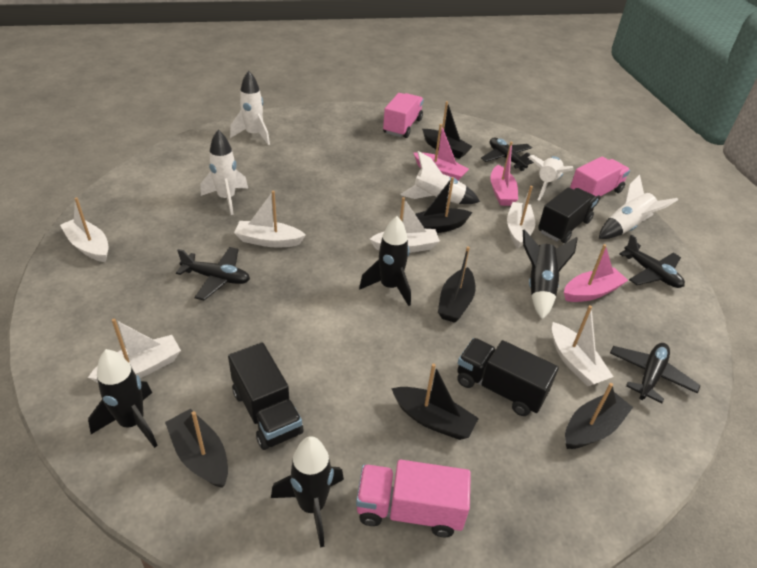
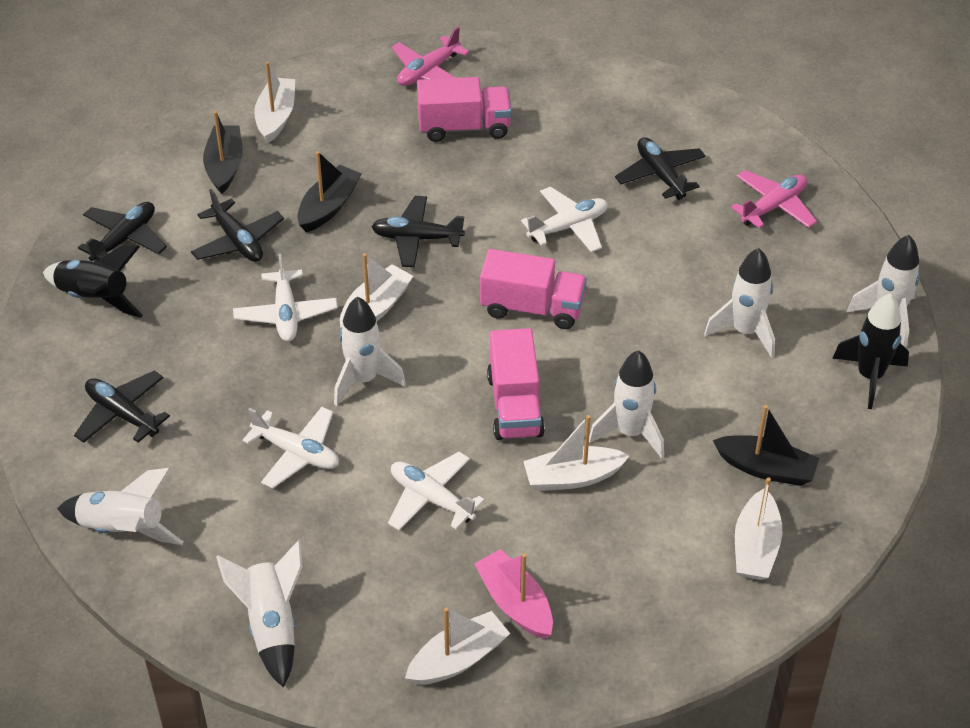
black boat: 6 -> 3
black plane: 4 -> 5
black rocket: 4 -> 2
black truck: 3 -> 0
pink boat: 3 -> 1
pink plane: 0 -> 2
white boat: 6 -> 5
white plane: 0 -> 4
white rocket: 5 -> 6

